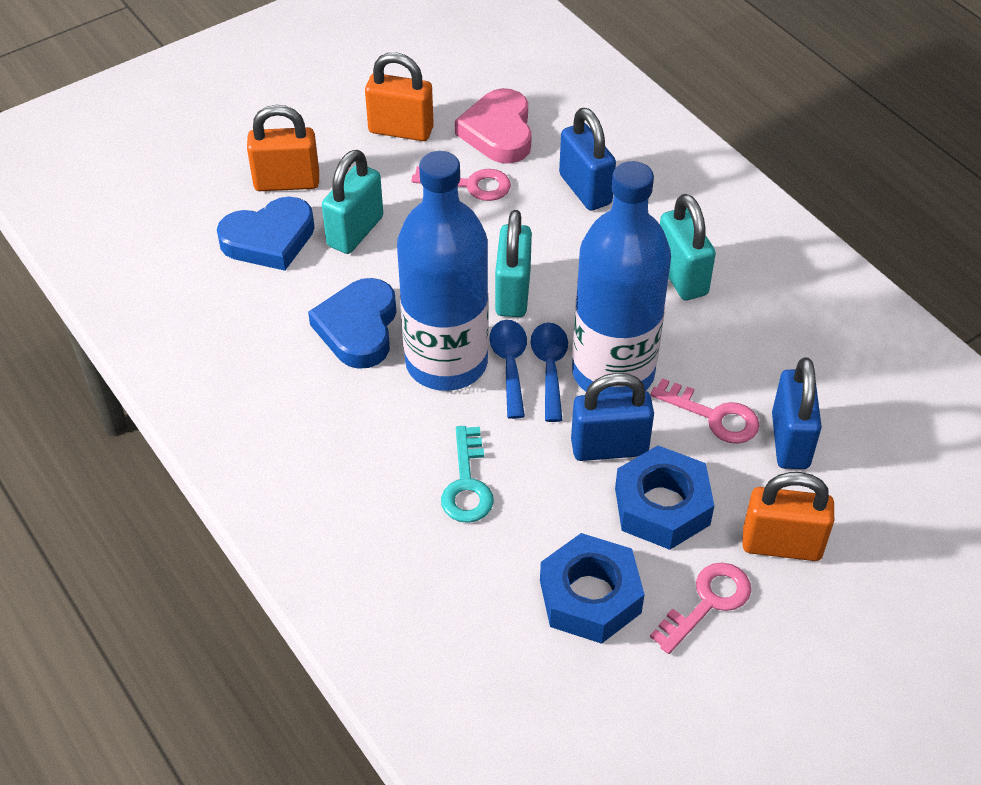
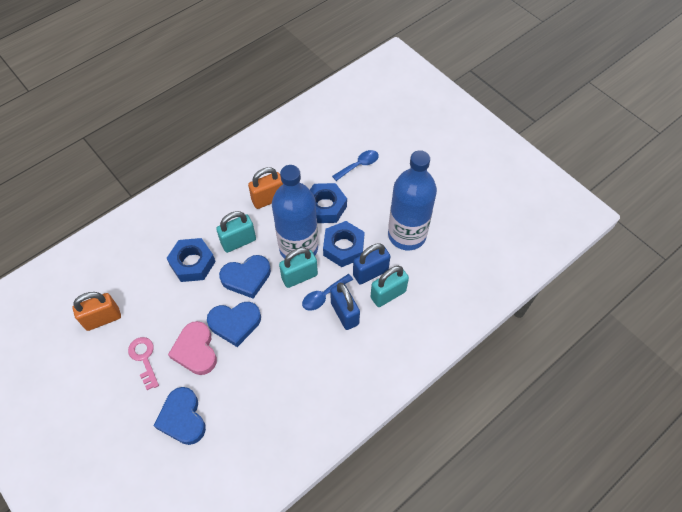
blue heart: 2 -> 3
blue nut: 2 -> 3
blue padlock: 3 -> 2
orange padlock: 3 -> 2
pink key: 3 -> 1
turquoise key: 1 -> 0

